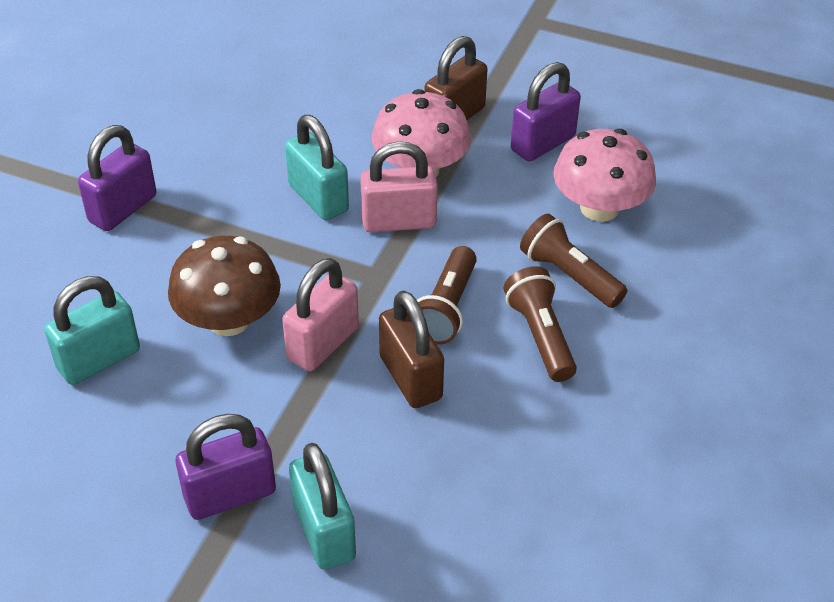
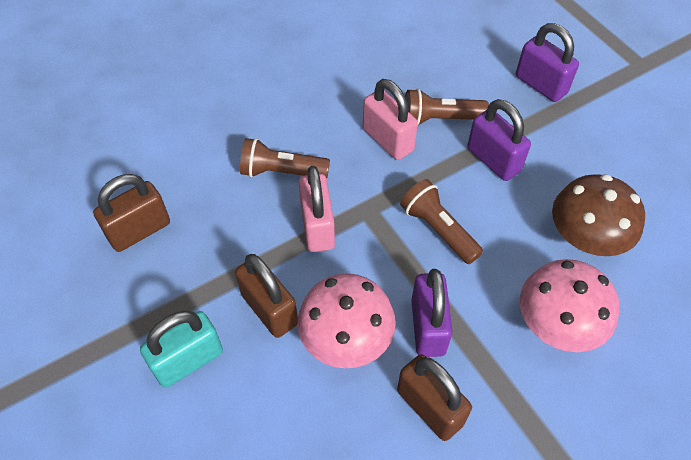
brown padlock: 2 -> 3
turquoise padlock: 3 -> 1

